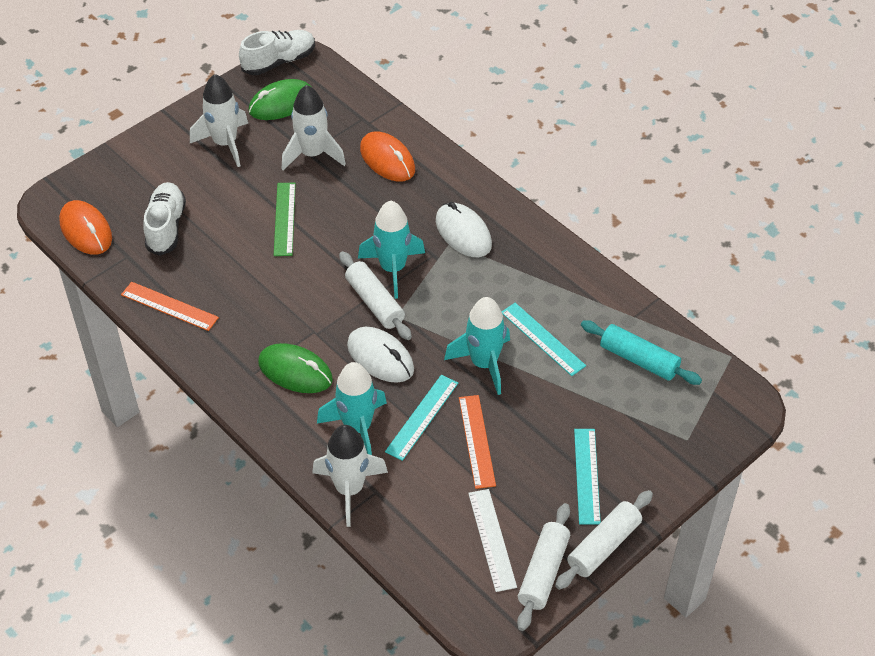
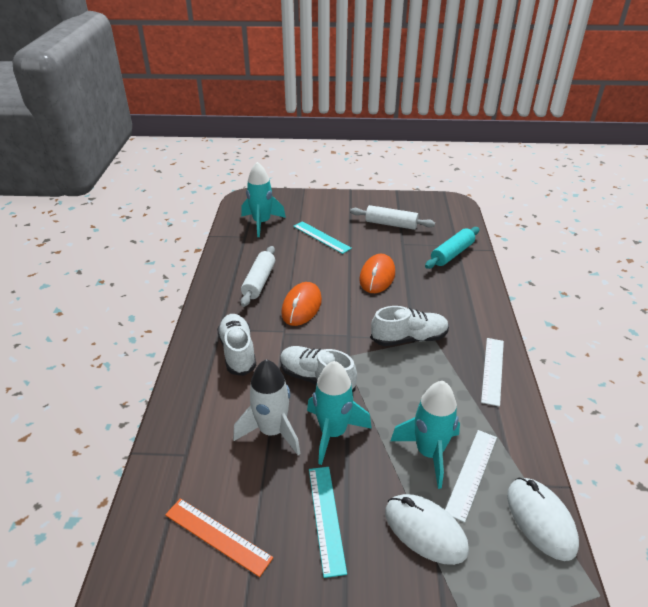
green mouse: 2 -> 0
green ruler: 1 -> 0
orange ruler: 2 -> 1
turquoise ruler: 3 -> 2
white rocket: 3 -> 1
white rolling pin: 3 -> 2
white ruler: 1 -> 2
white shoe: 2 -> 3

